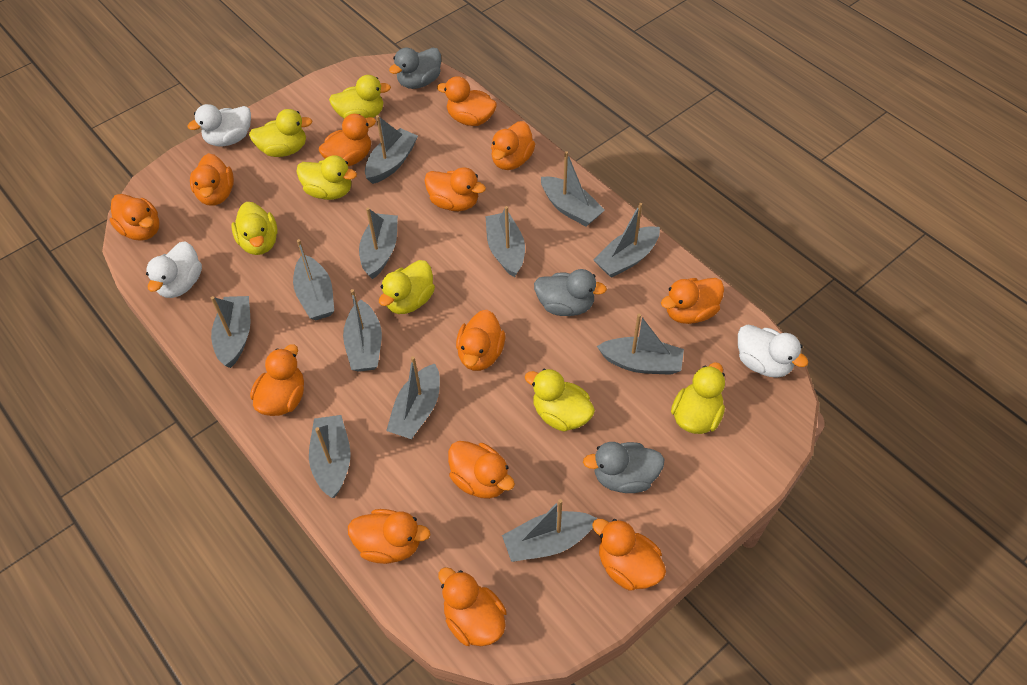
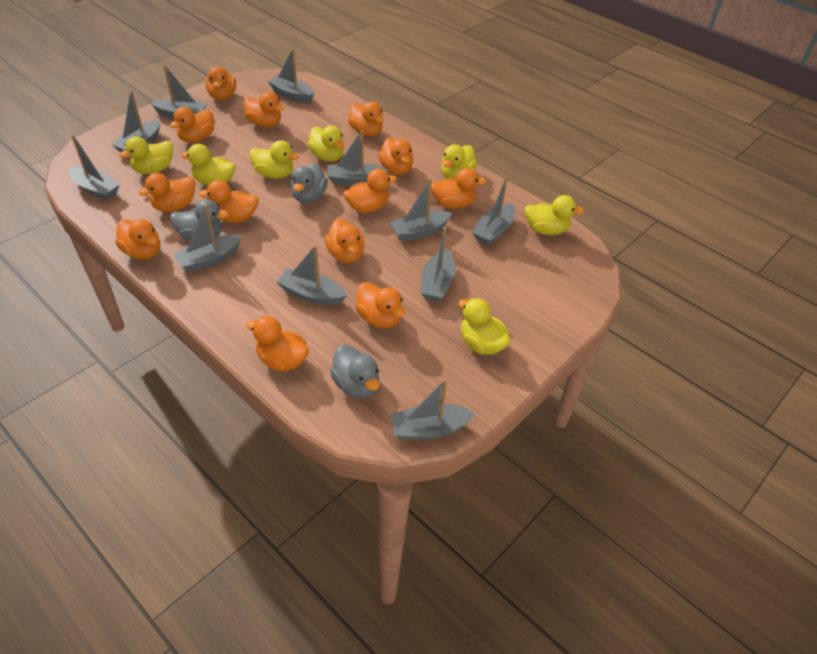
grey boat: 12 -> 11
white duck: 3 -> 0

